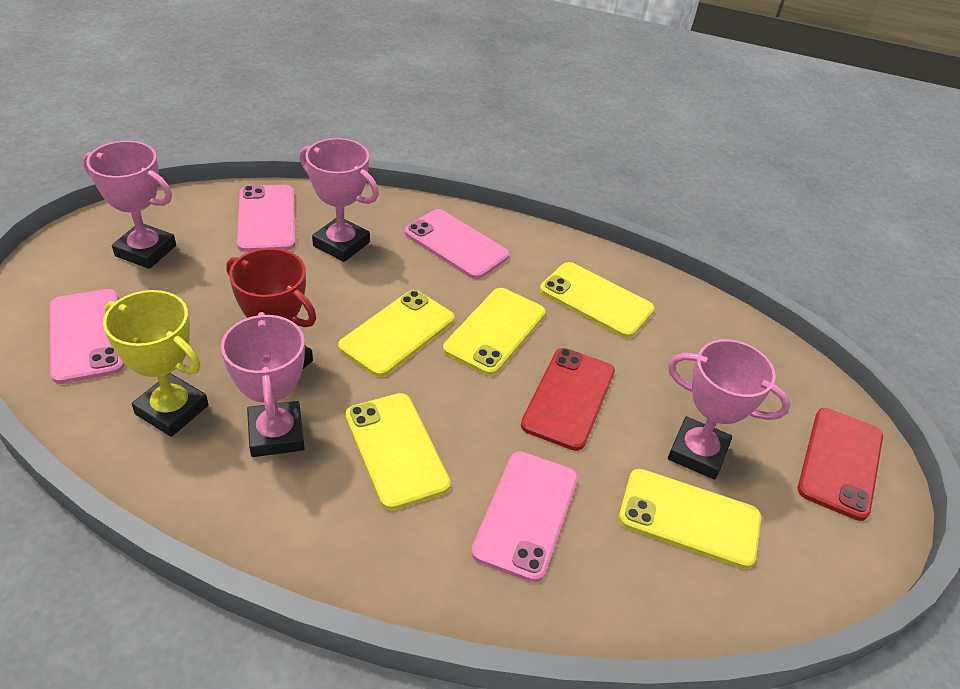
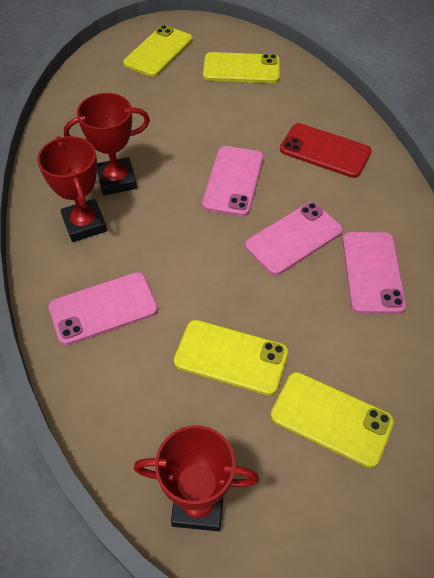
pink trophy: 4 -> 0
red phone: 2 -> 1
red trophy: 1 -> 3
yellow phone: 5 -> 4
yellow trophy: 1 -> 0

